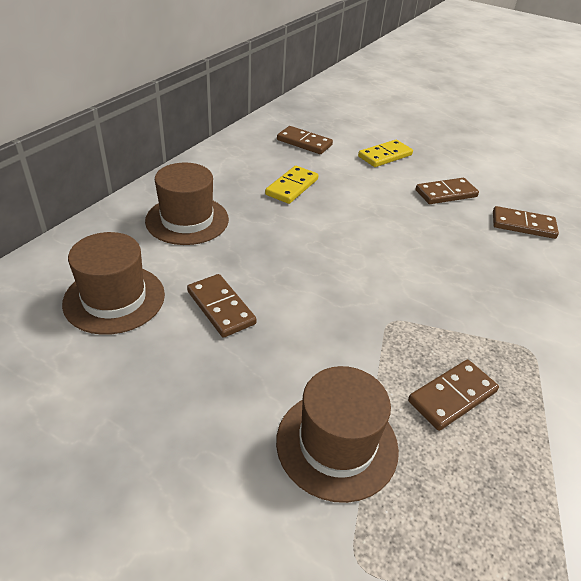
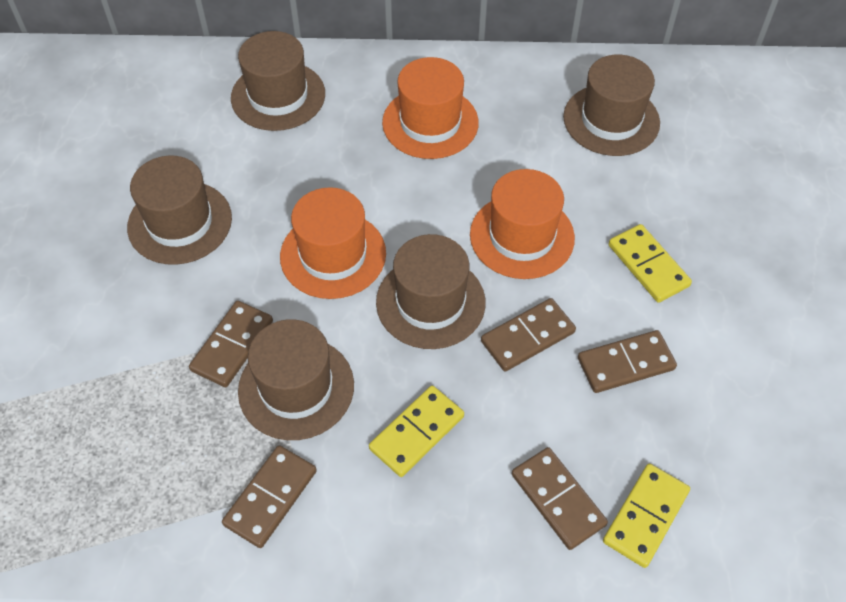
brown hat: 3 -> 5
orange hat: 0 -> 3
yellow domino: 2 -> 3

